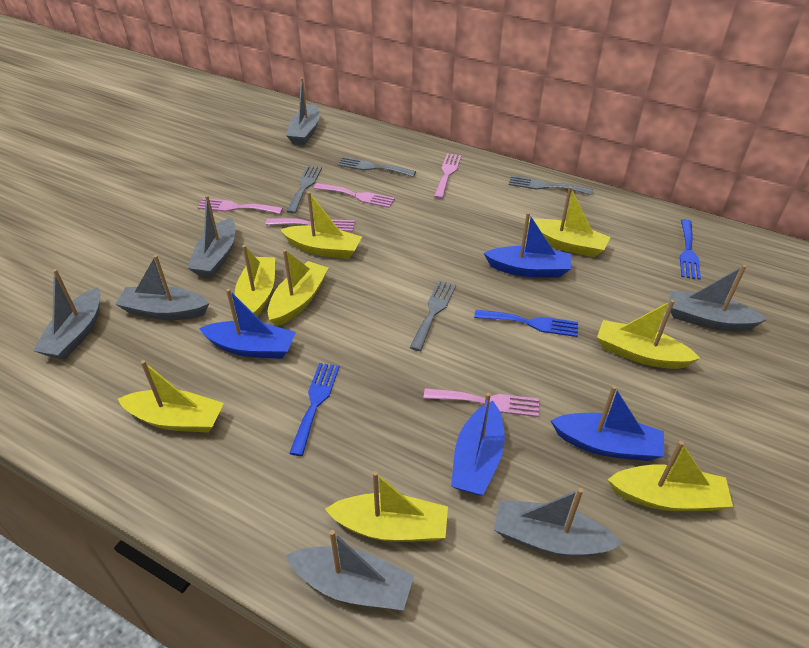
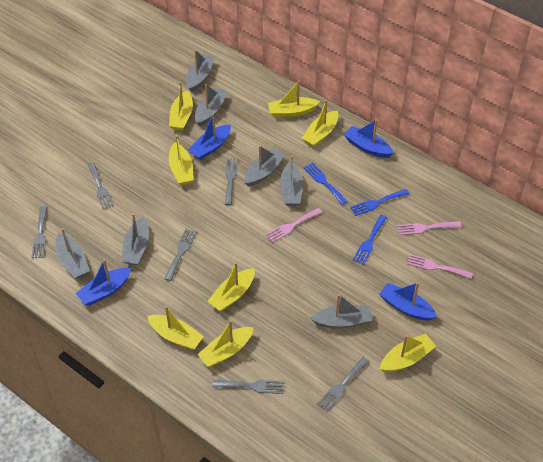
grey fork: 4 -> 6
pink fork: 5 -> 3

